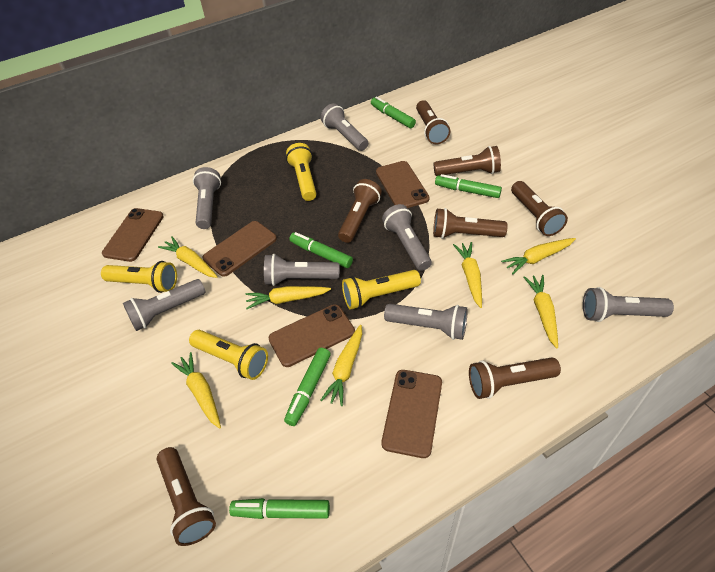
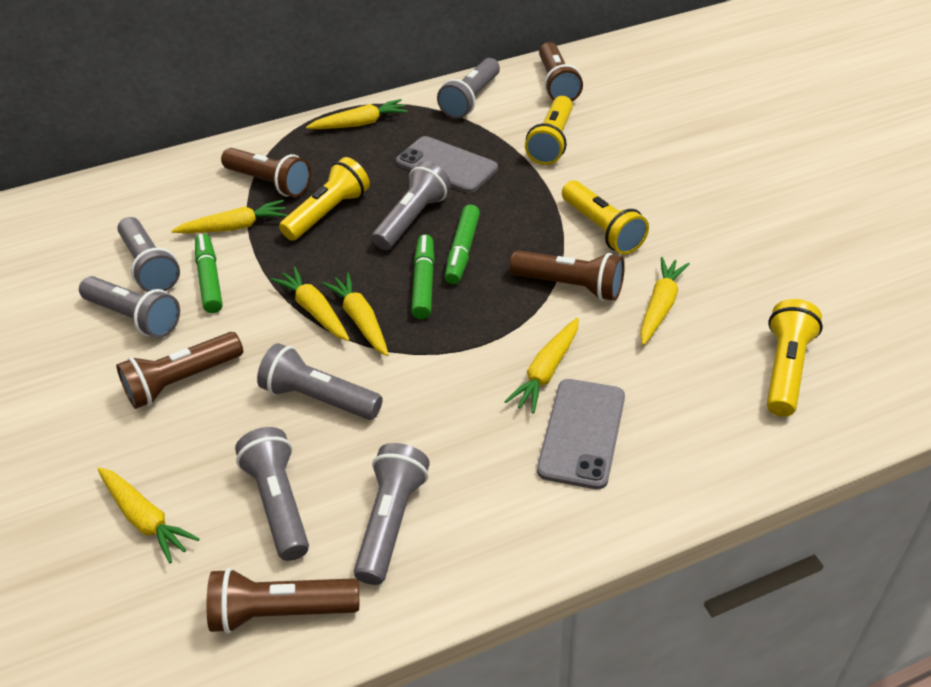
brown flashlight: 7 -> 5
brown phone: 5 -> 0
green marker: 5 -> 3
grey phone: 0 -> 2

